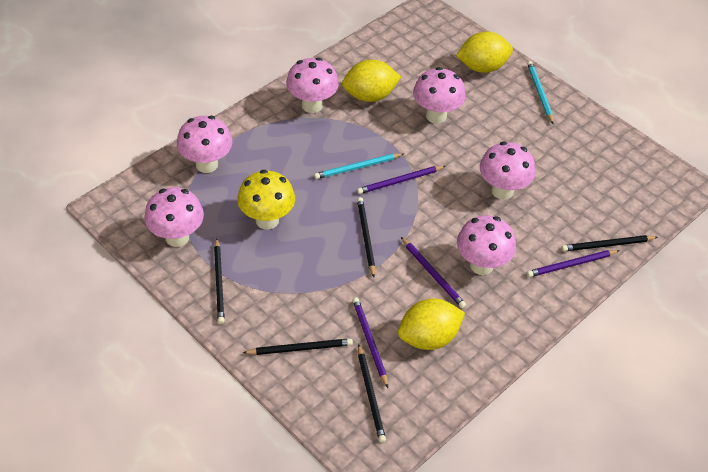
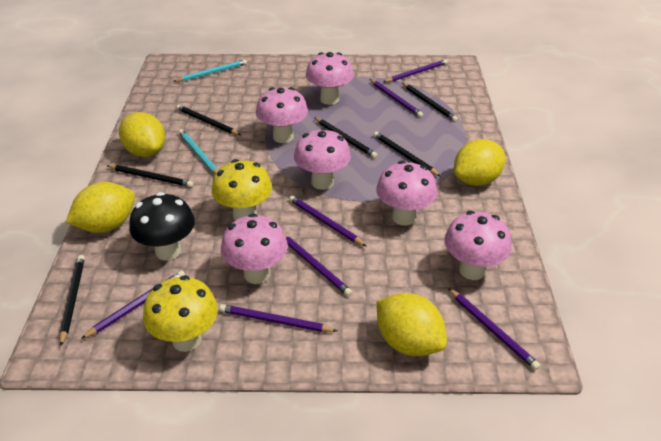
black mushroom: 0 -> 1
black pencil: 5 -> 6
purple pencil: 4 -> 7
yellow lemon: 3 -> 4
yellow mushroom: 1 -> 2

